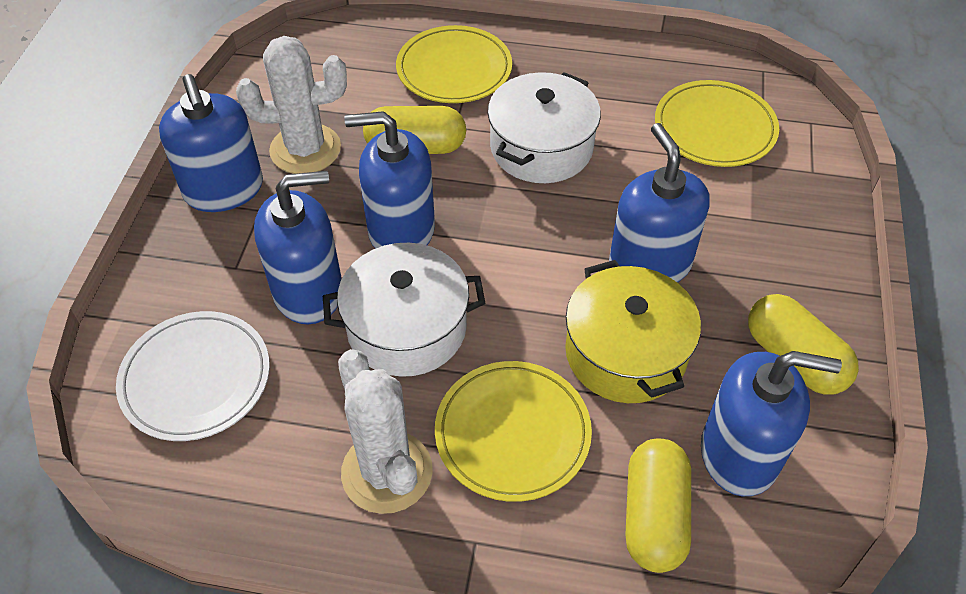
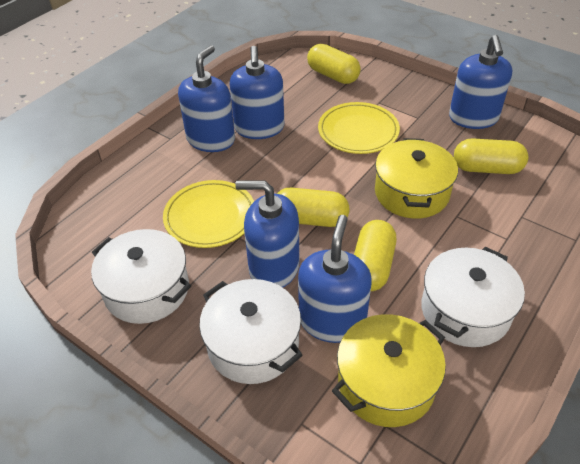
white cactus: 2 -> 0
white plate: 1 -> 0
white pot: 2 -> 3
yellow capsule: 3 -> 4
yellow plate: 3 -> 2
yellow pot: 1 -> 2

